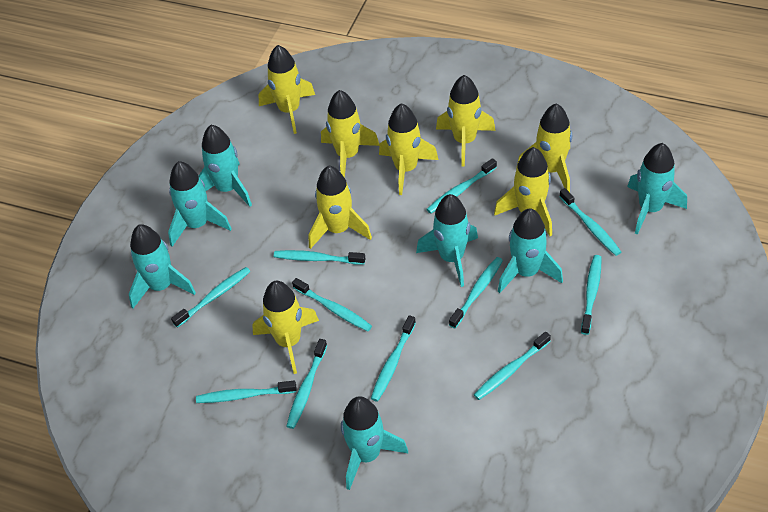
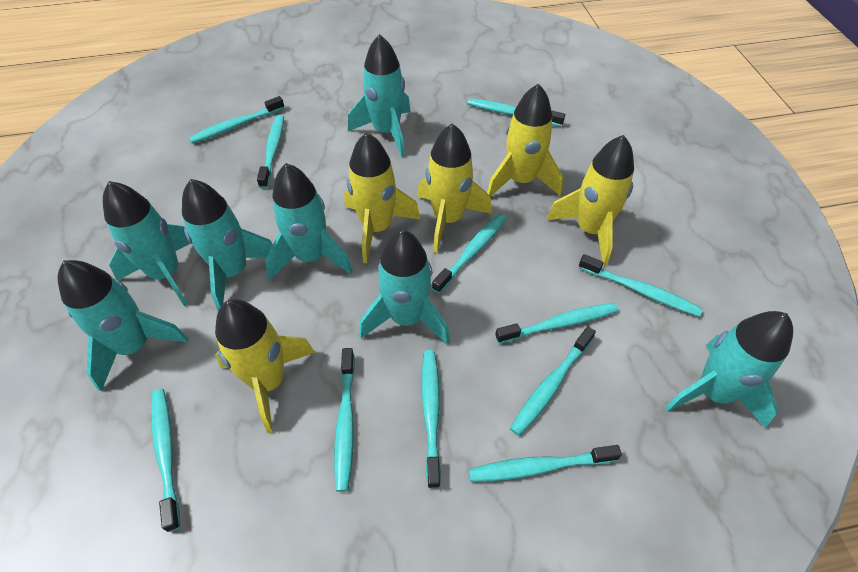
yellow rocket: 8 -> 5

